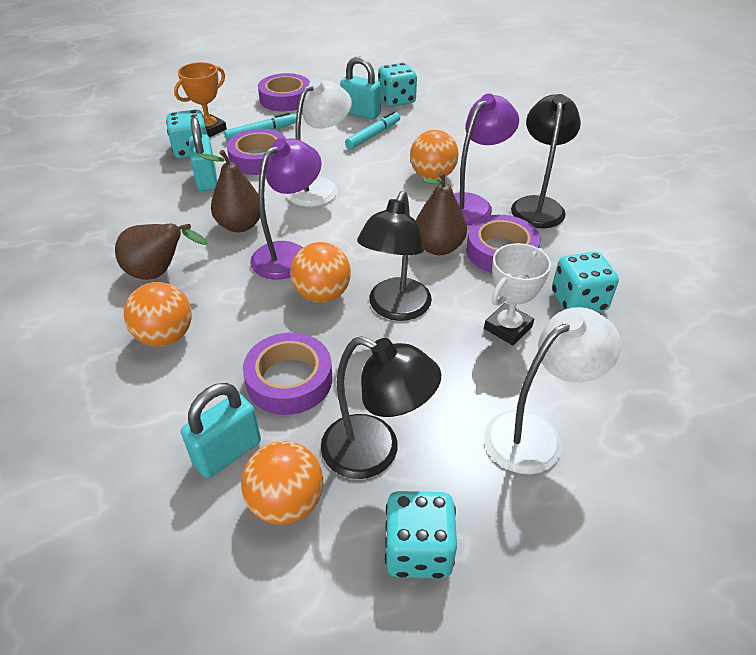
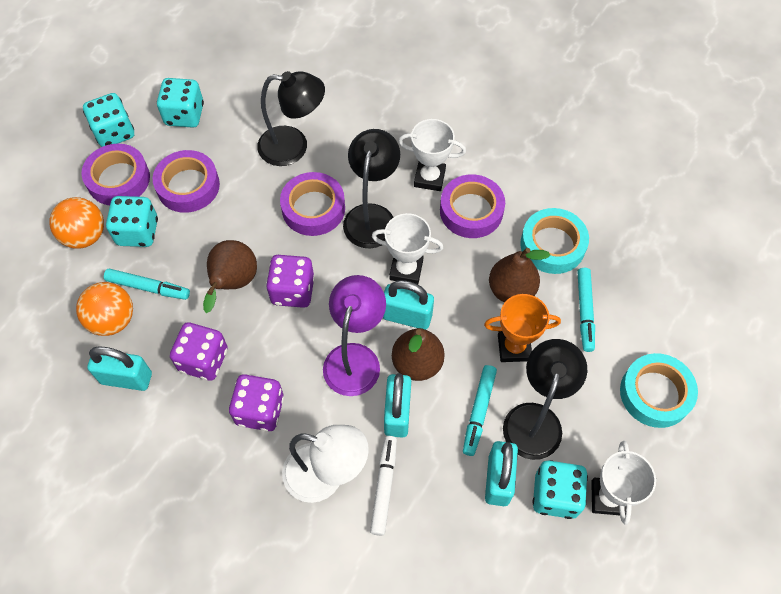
orange ball: 4 -> 2
purple dice: 0 -> 3
purple lamp: 2 -> 1
turquoise marker: 2 -> 3
turquoise padlock: 3 -> 4
turquoise tape: 0 -> 2
white lamp: 2 -> 1
white marker: 0 -> 1
white trophy: 1 -> 3

